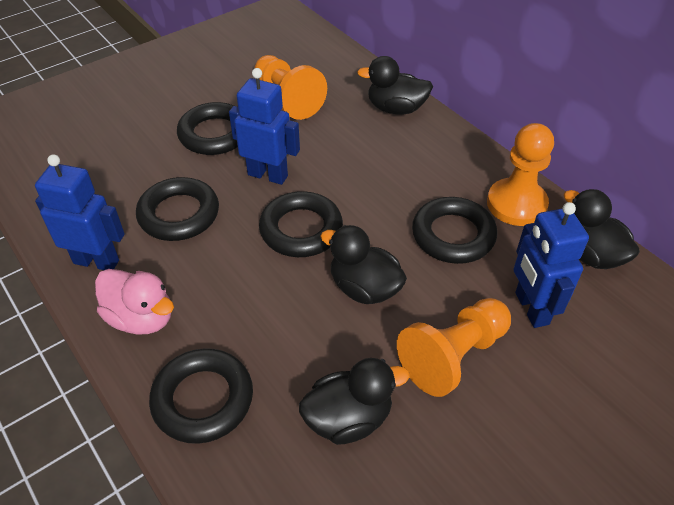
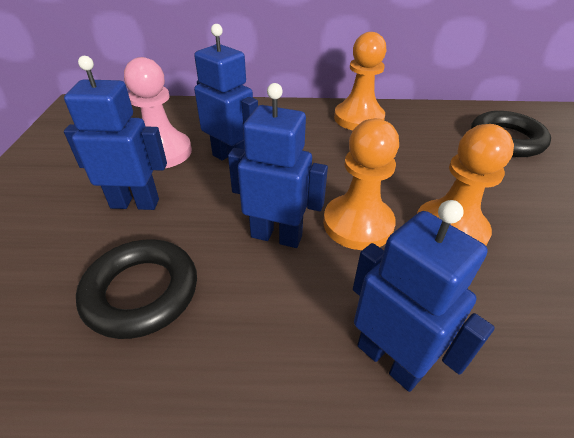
black duck: 4 -> 0
black ring: 5 -> 2
blue robot: 3 -> 4
pink duck: 1 -> 0
pink pawn: 0 -> 1

